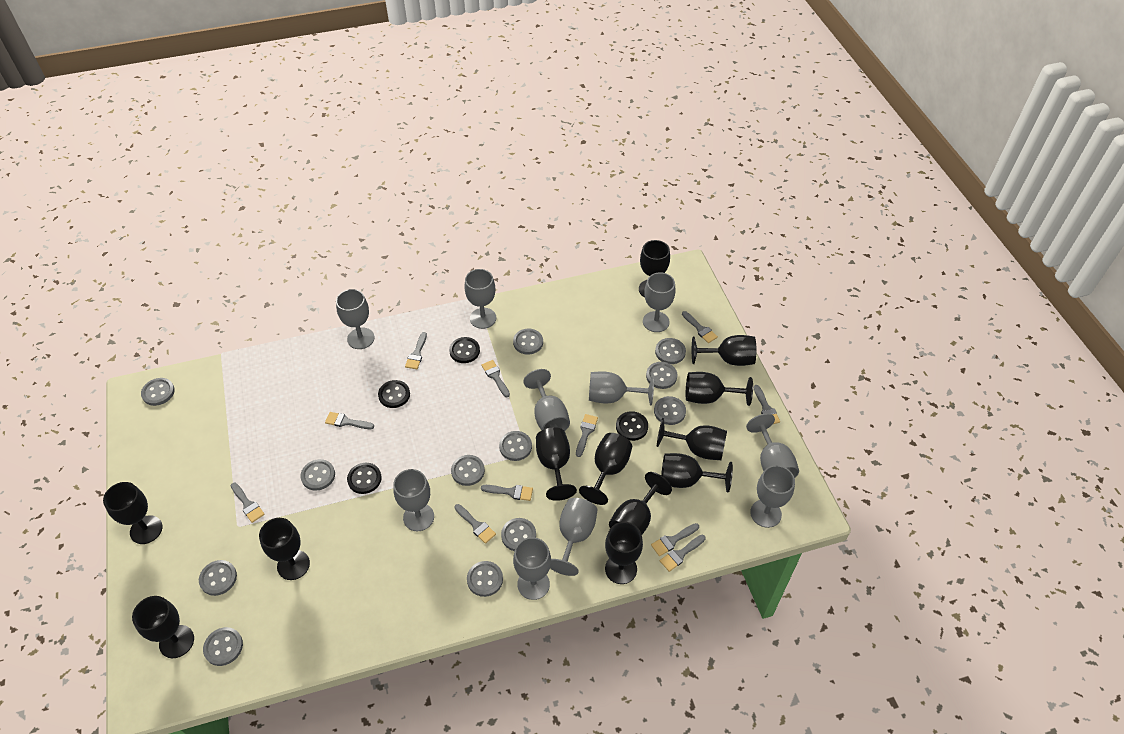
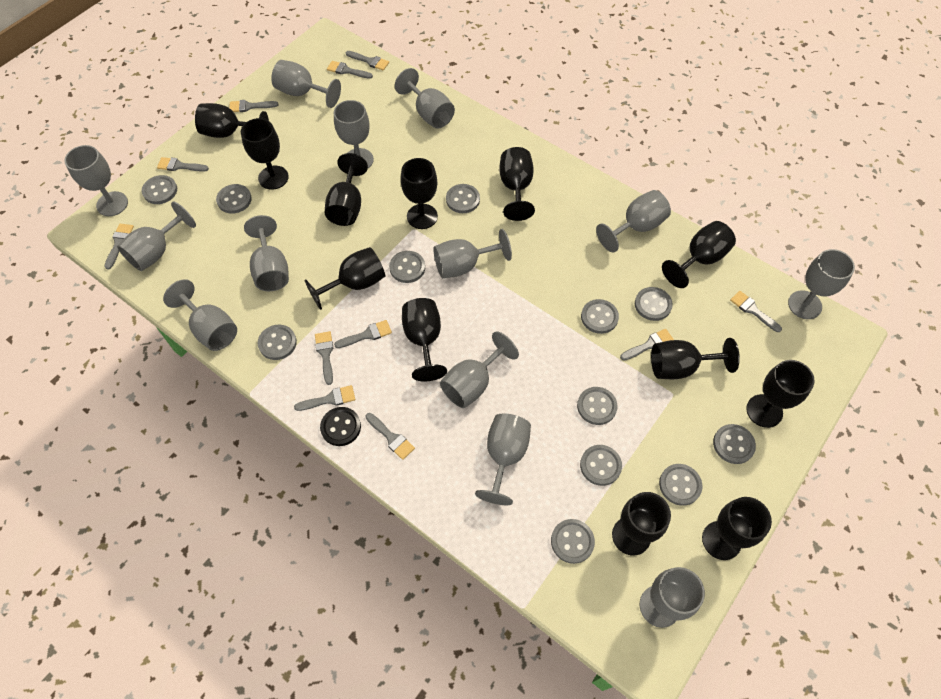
black button: 4 -> 1
grey goblet: 10 -> 13

